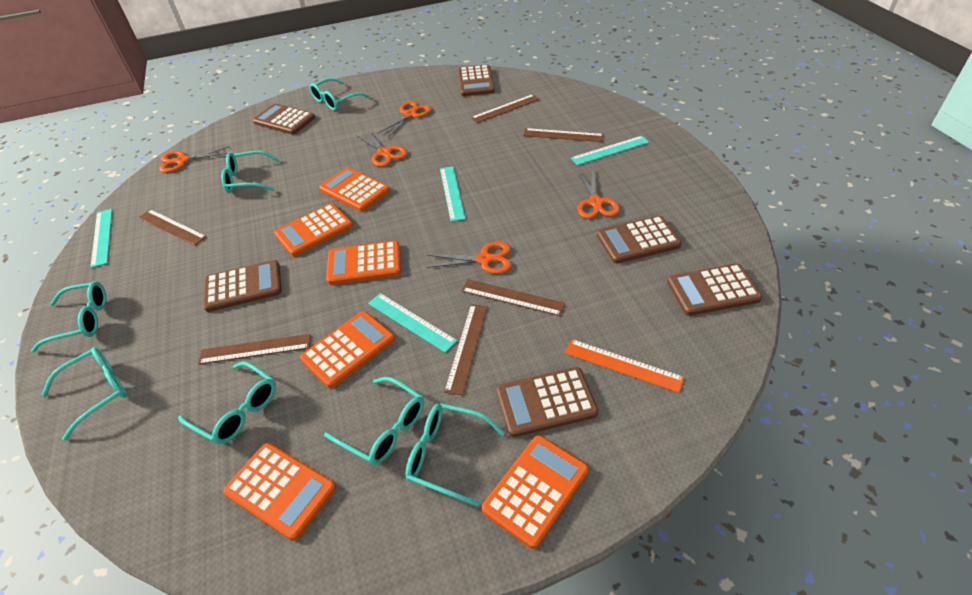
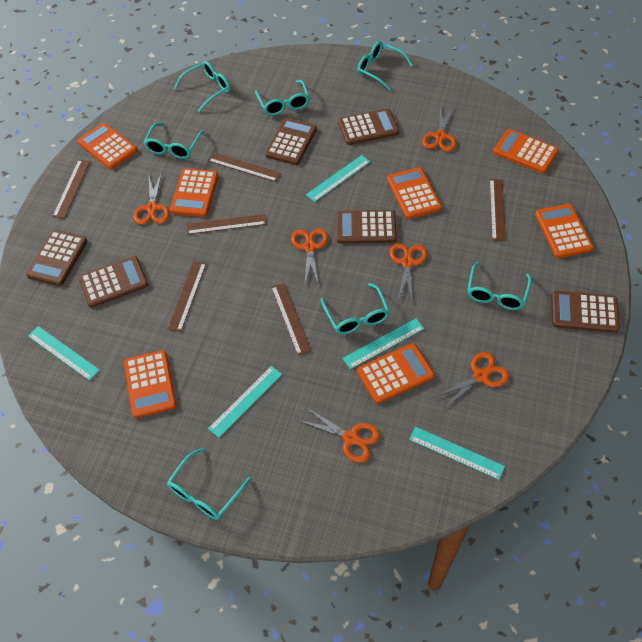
orange calculator: 6 -> 7
orange ruler: 1 -> 0
orange scissors: 5 -> 6
turquoise ruler: 4 -> 5

